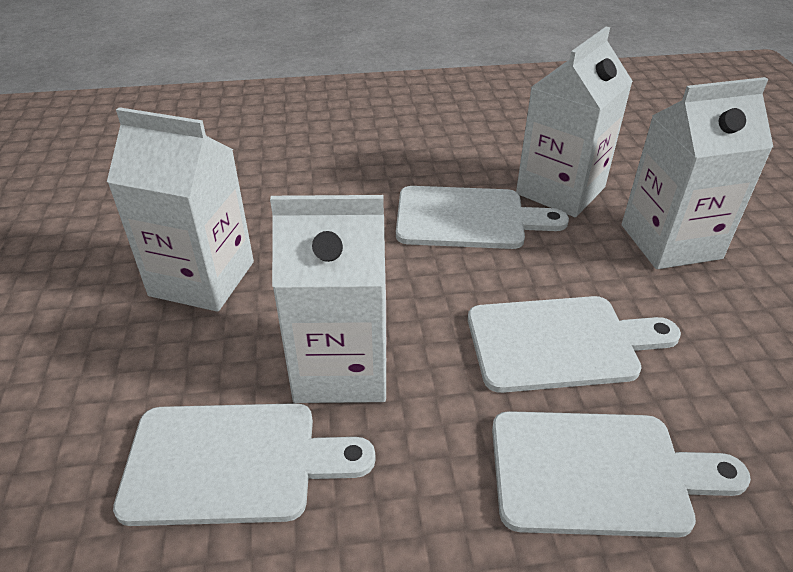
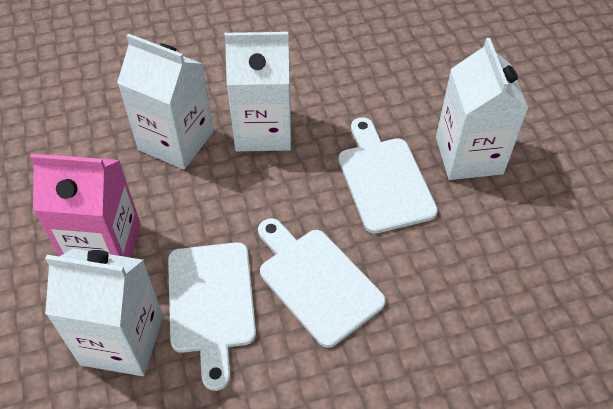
pink carton: 0 -> 1
white cutting board: 4 -> 3

